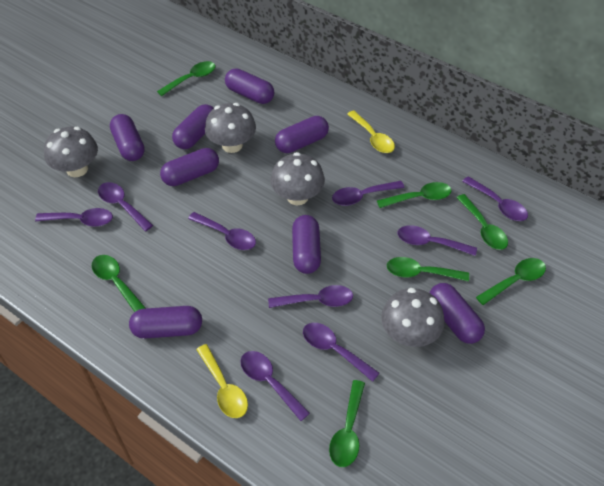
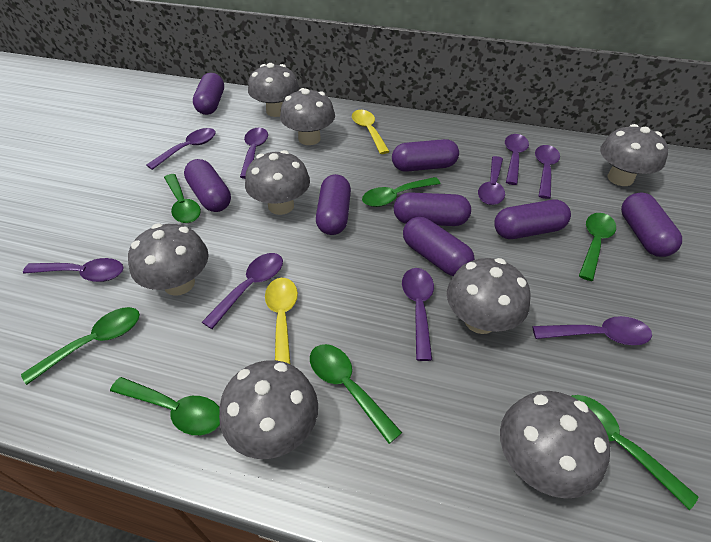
grey mushroom: 4 -> 8

